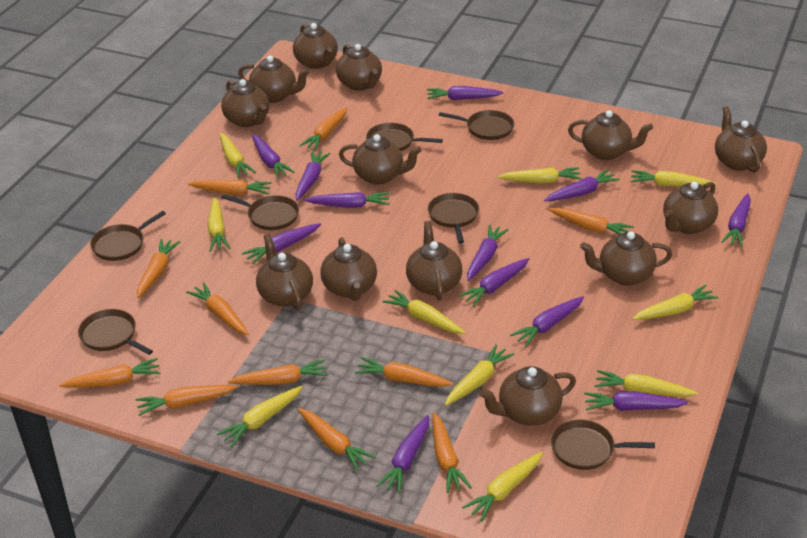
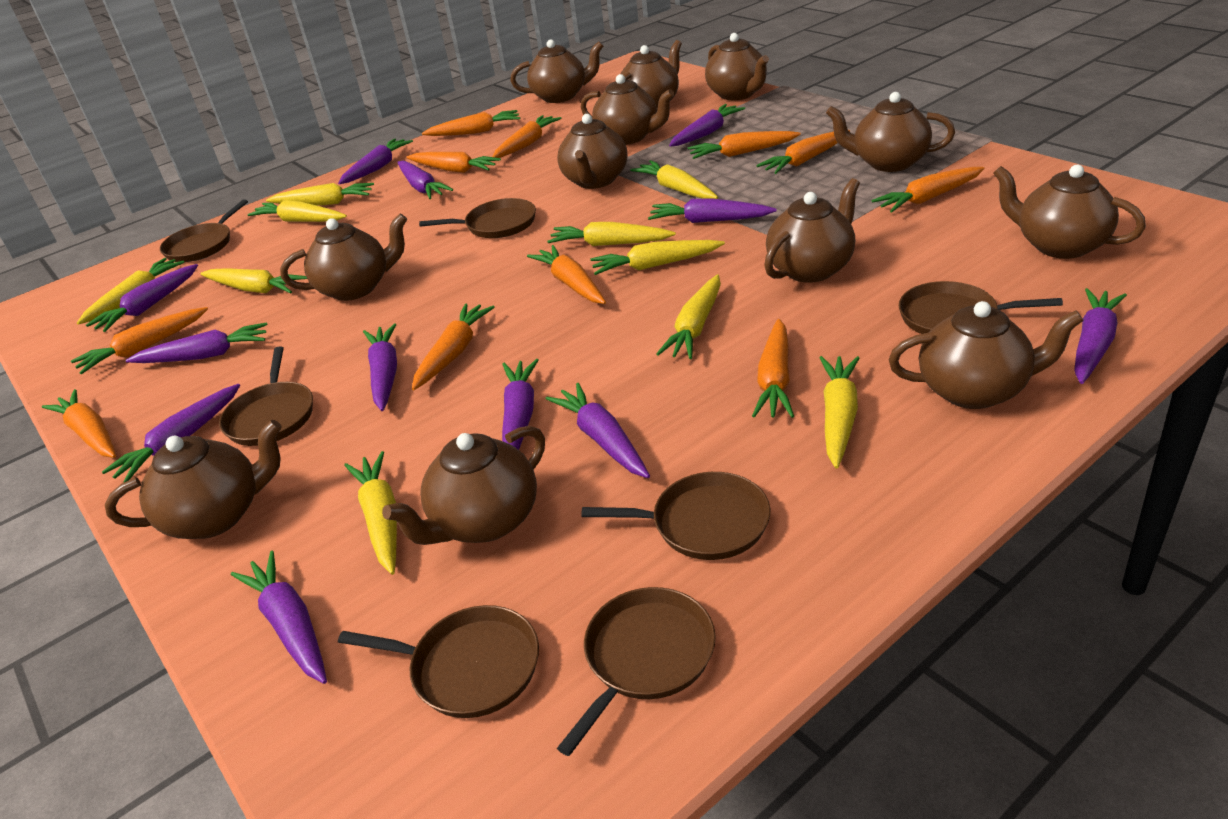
brown teapot: 13 -> 12

